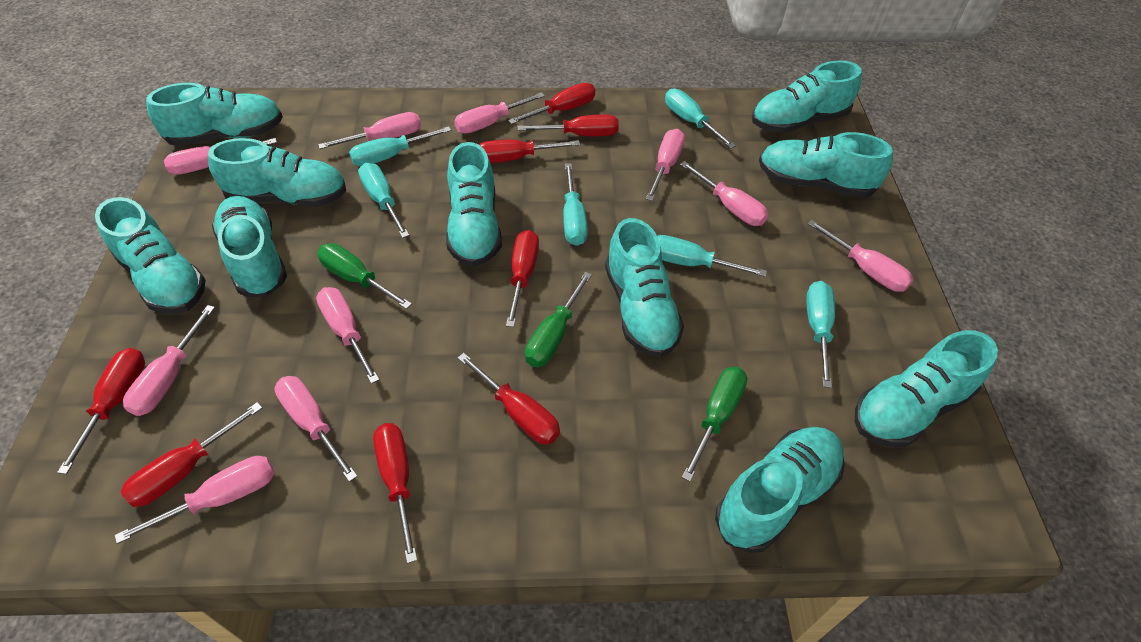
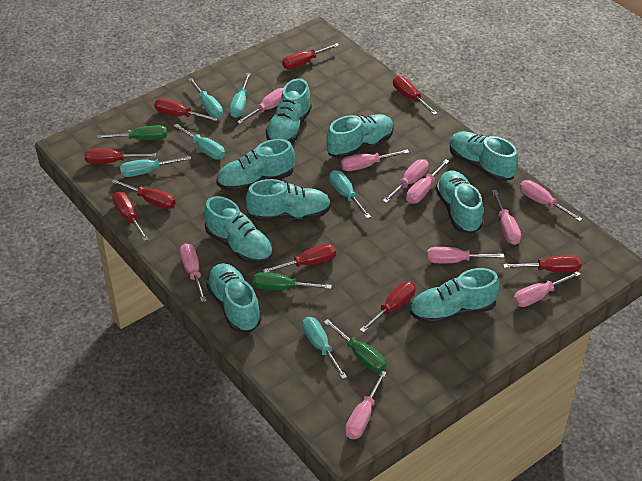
red screwdriver: 8 -> 9
turquoise shoe: 10 -> 9

